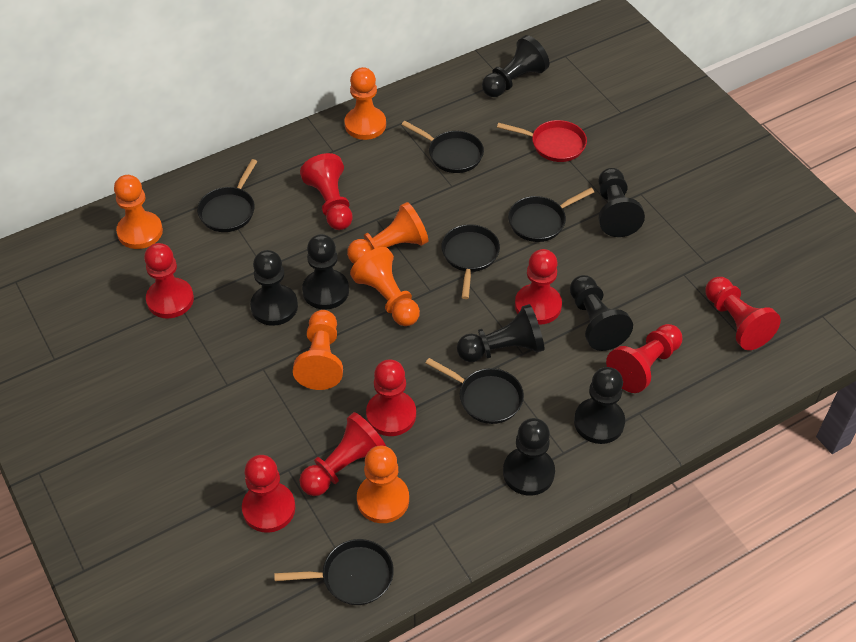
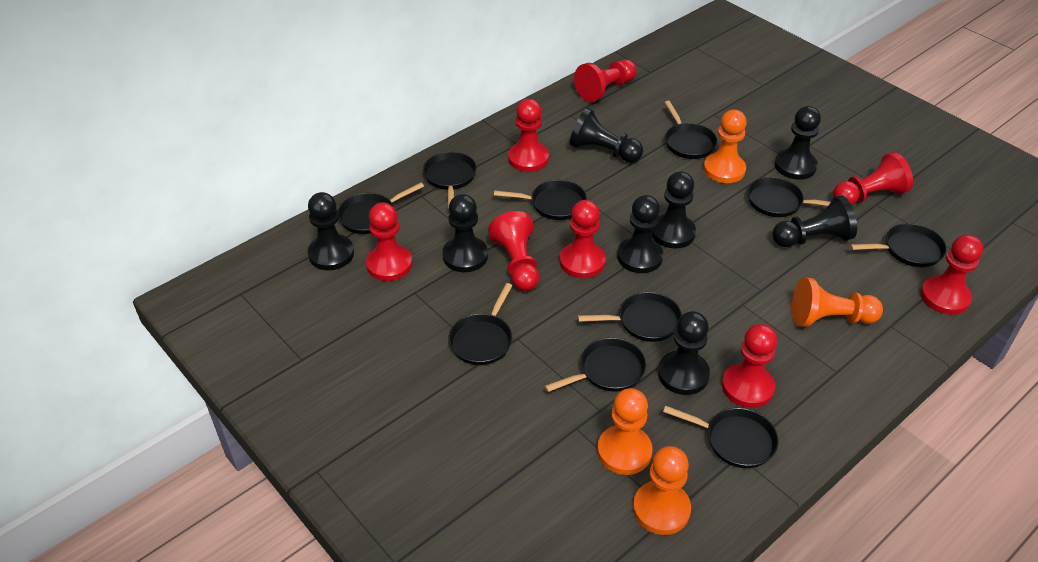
black pan: 6 -> 10
orange pawn: 6 -> 4
red pan: 1 -> 0

